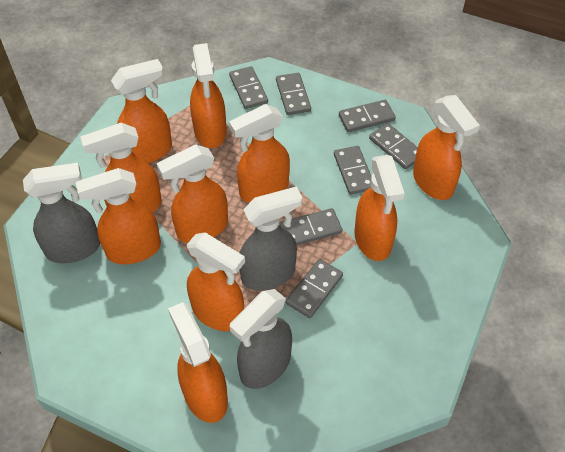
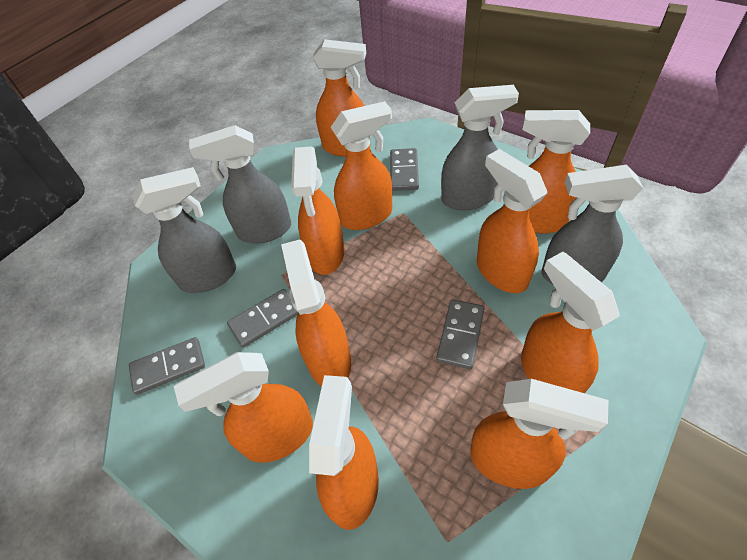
grey domino: 7 -> 4
grey spray bottle: 3 -> 4

